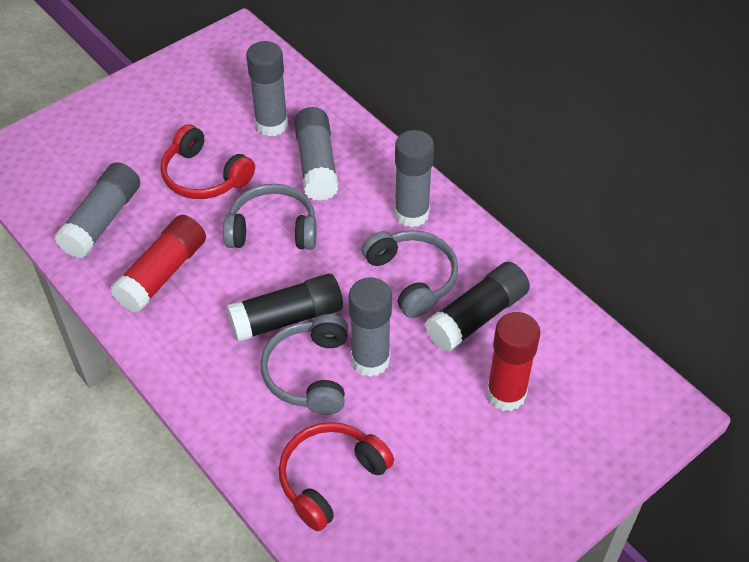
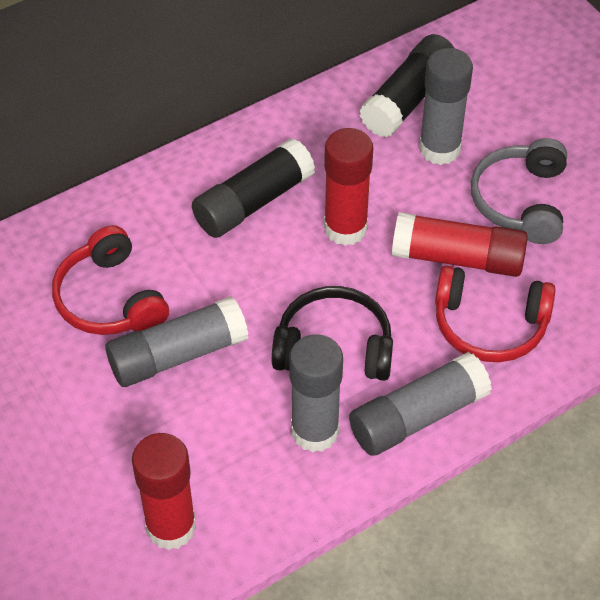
black headphones: 0 -> 1
grey glue stick: 5 -> 4
grey headphones: 3 -> 1
red glue stick: 2 -> 3

